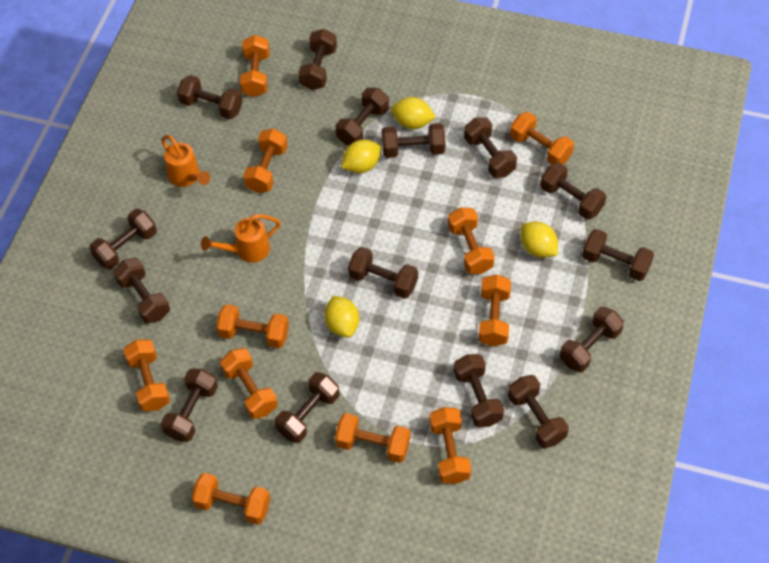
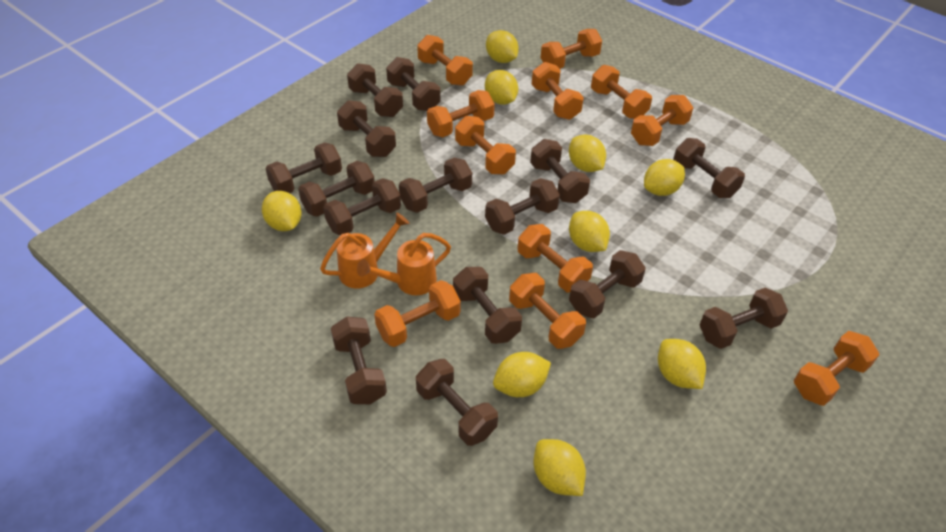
yellow lemon: 4 -> 9

